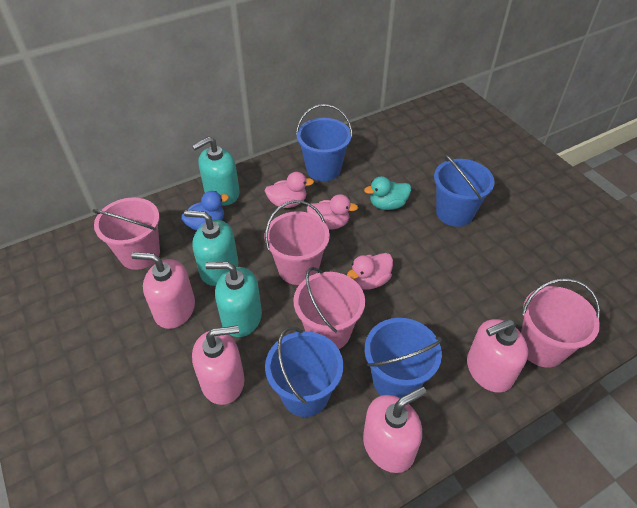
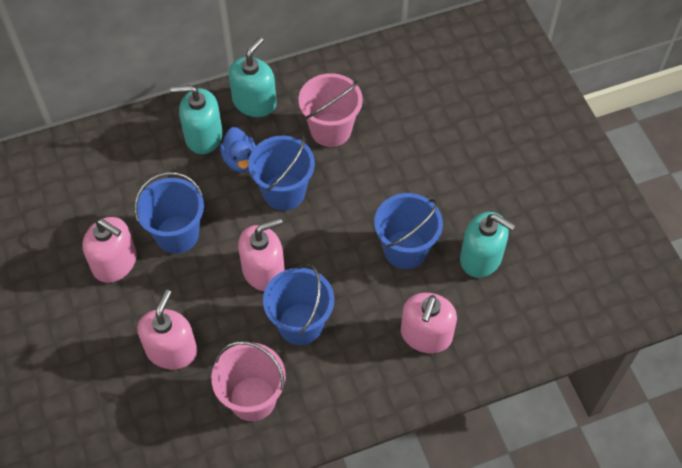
pink bucket: 4 -> 2
pink duck: 3 -> 0
turquoise duck: 1 -> 0

